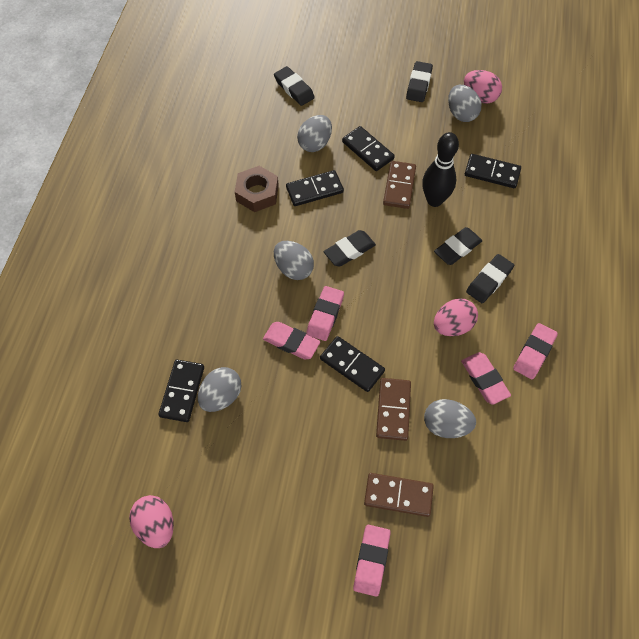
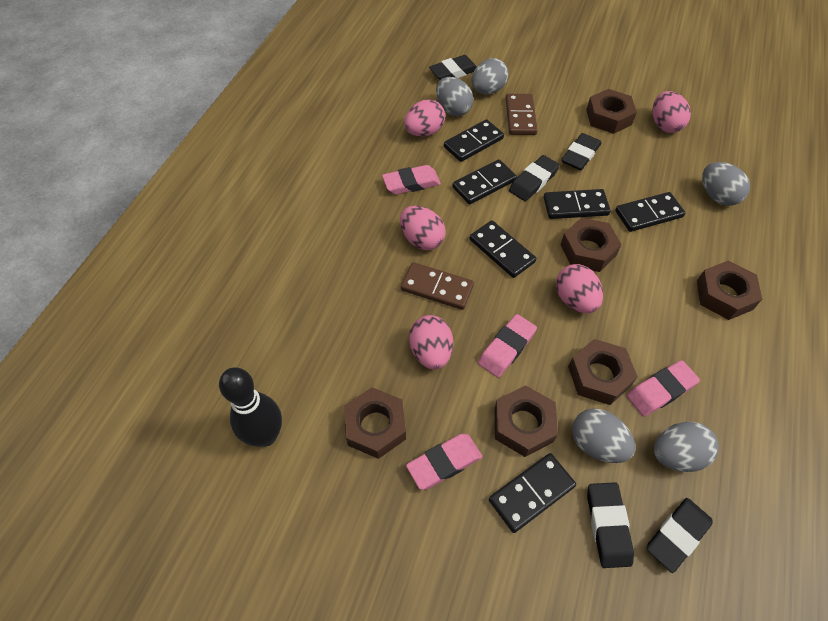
black domino: 5 -> 6
brown domino: 3 -> 2
brown nut: 1 -> 6
pink egg: 3 -> 5
pink eraser: 5 -> 4

